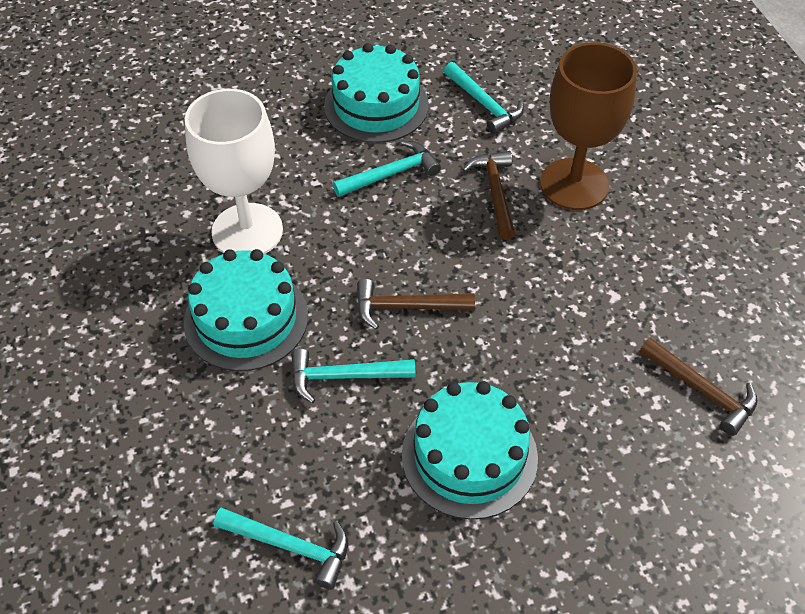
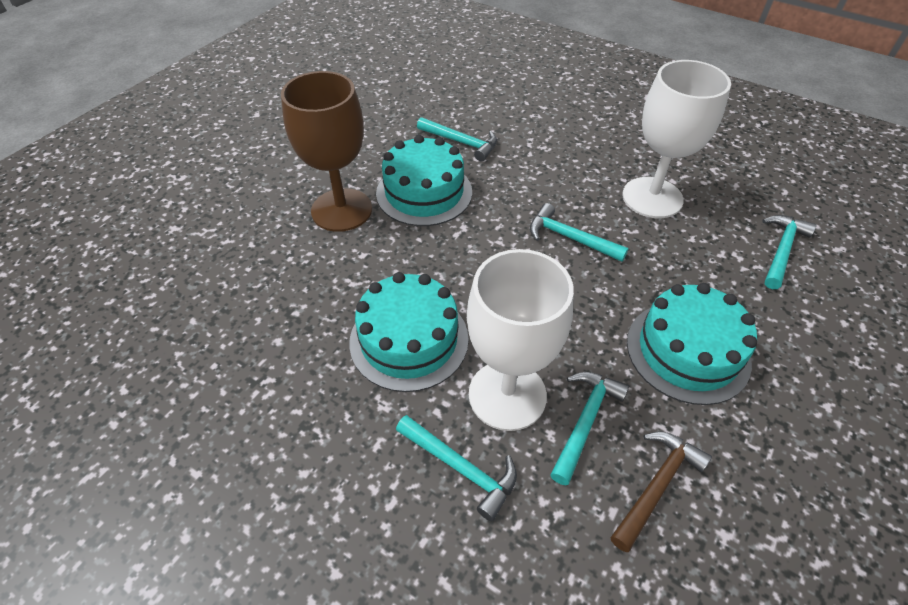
brown hammer: 3 -> 1
turquoise hammer: 4 -> 5
white goblet: 1 -> 2

